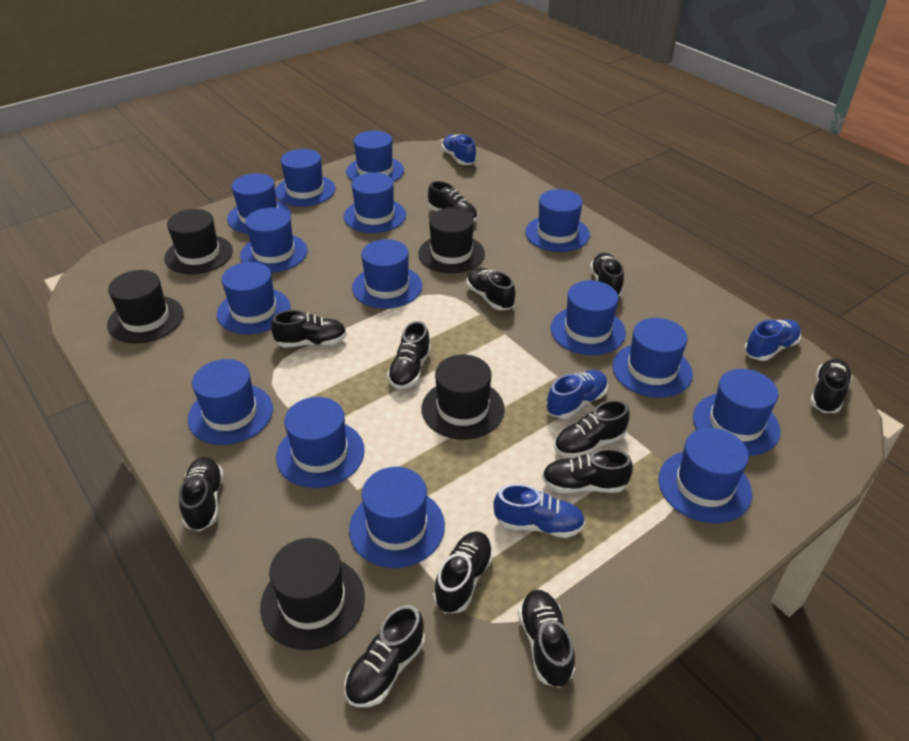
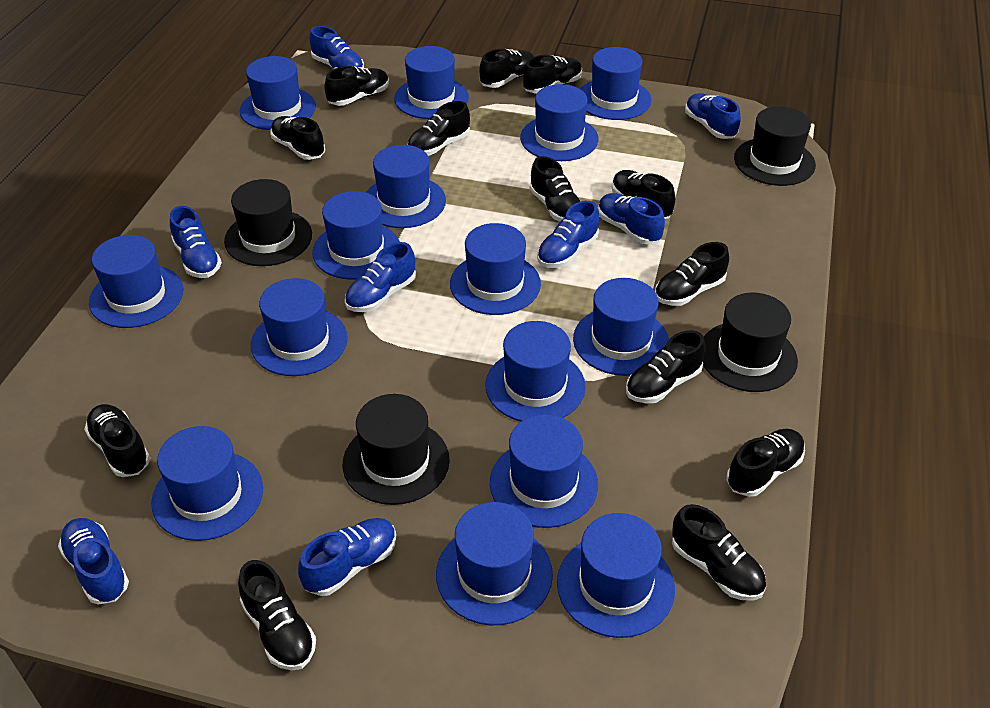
black hat: 5 -> 4
black shoe: 12 -> 13
blue shoe: 4 -> 8

